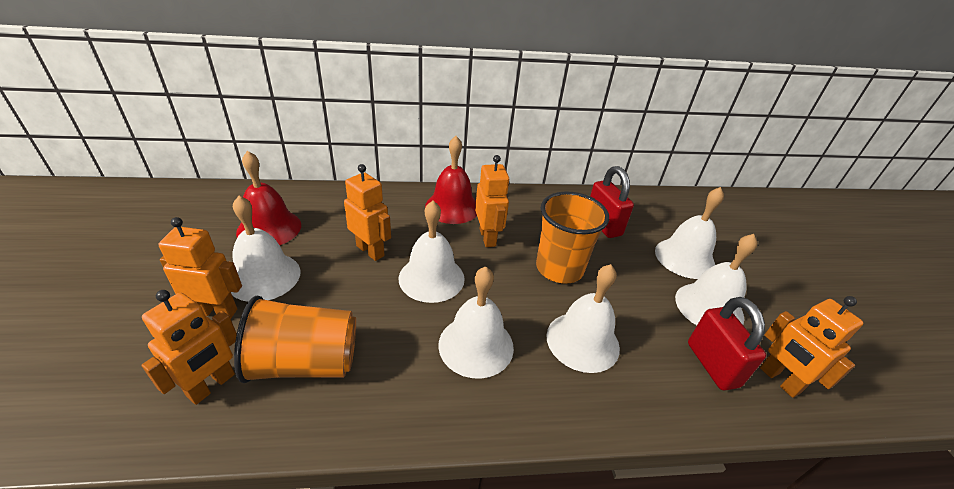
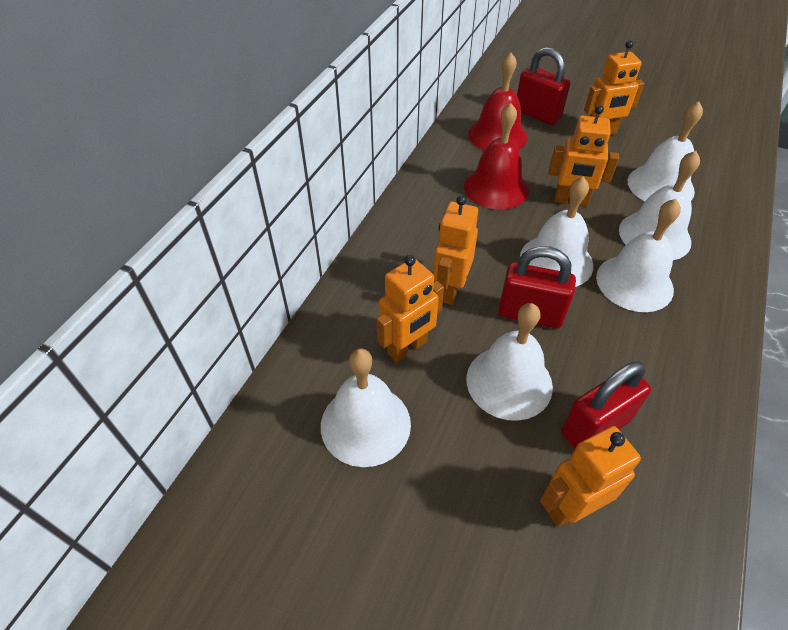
orange cup: 2 -> 0
red padlock: 2 -> 3

